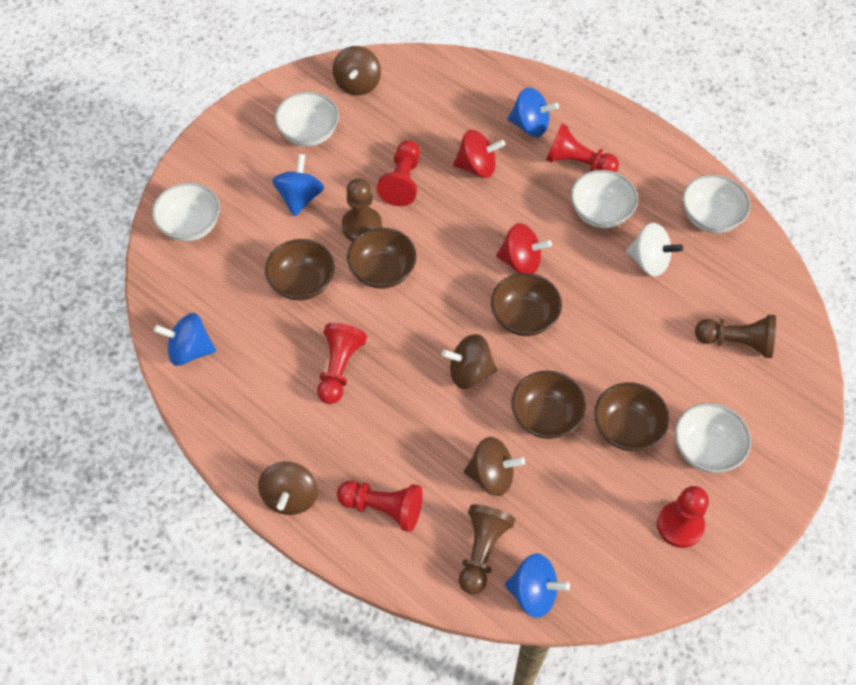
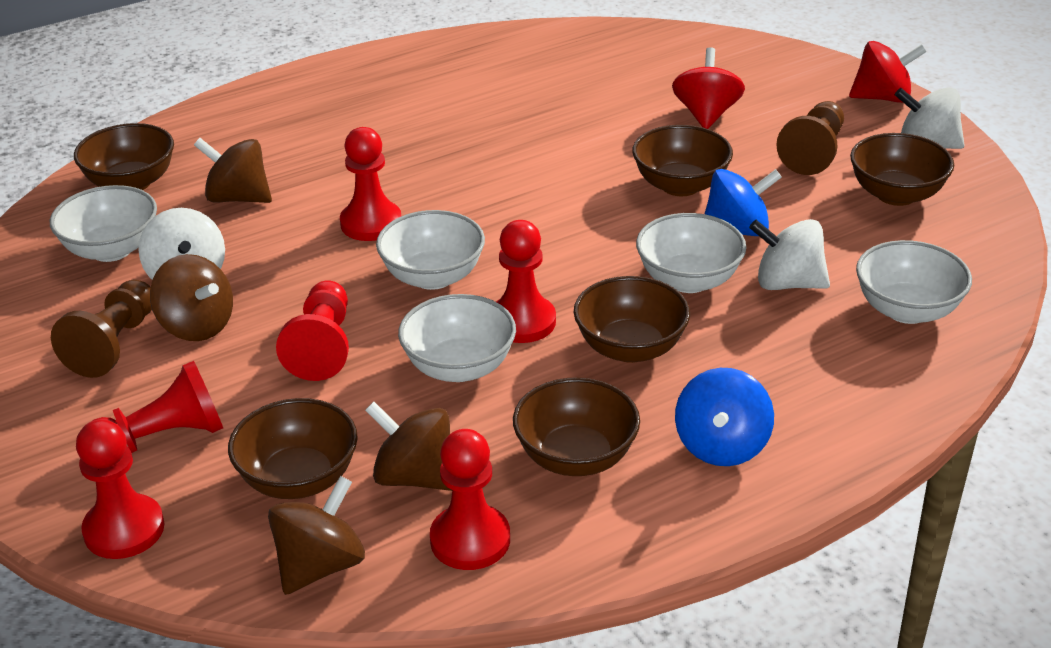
blue spinning top: 4 -> 2
brown bowl: 5 -> 6
brown pawn: 3 -> 2
red pawn: 5 -> 6
white spinning top: 1 -> 3

